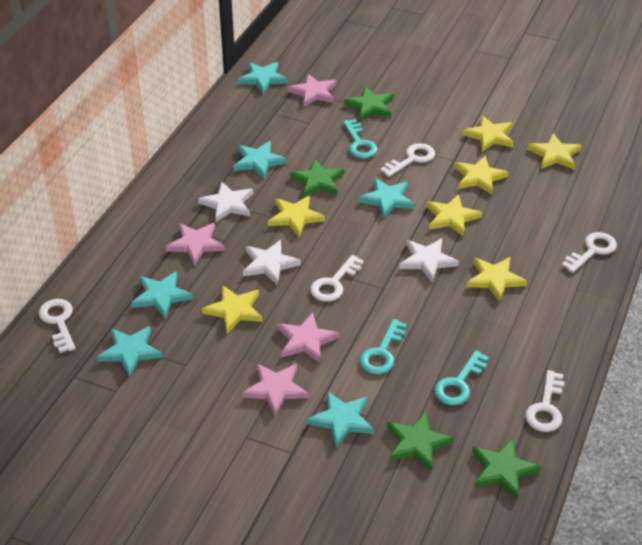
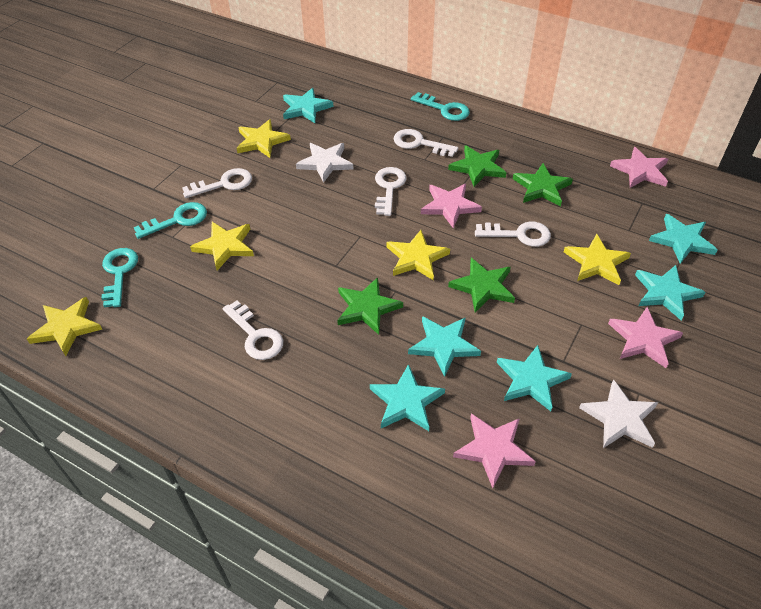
white star: 3 -> 2
yellow star: 7 -> 5

